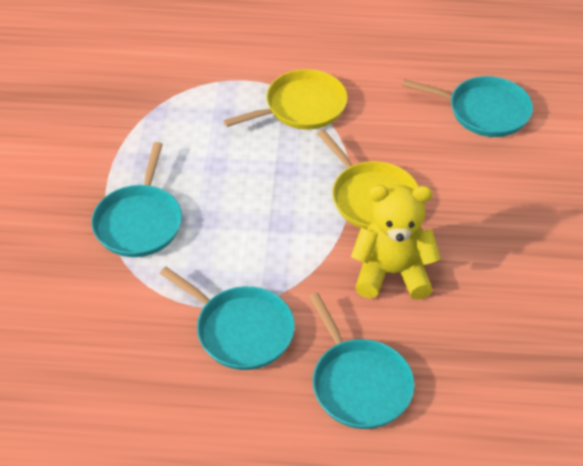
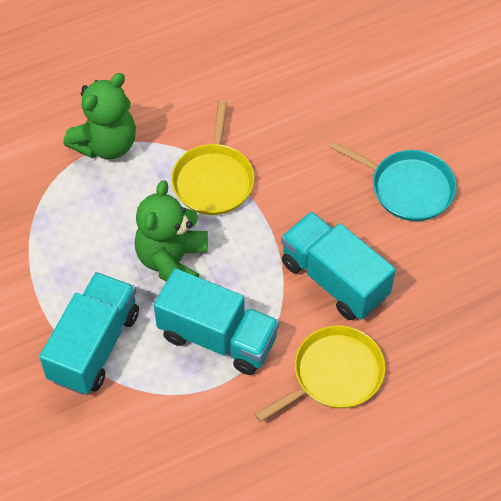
green teddy bear: 0 -> 2
turquoise pan: 4 -> 1
turquoise truck: 0 -> 3
yellow teddy bear: 1 -> 0

